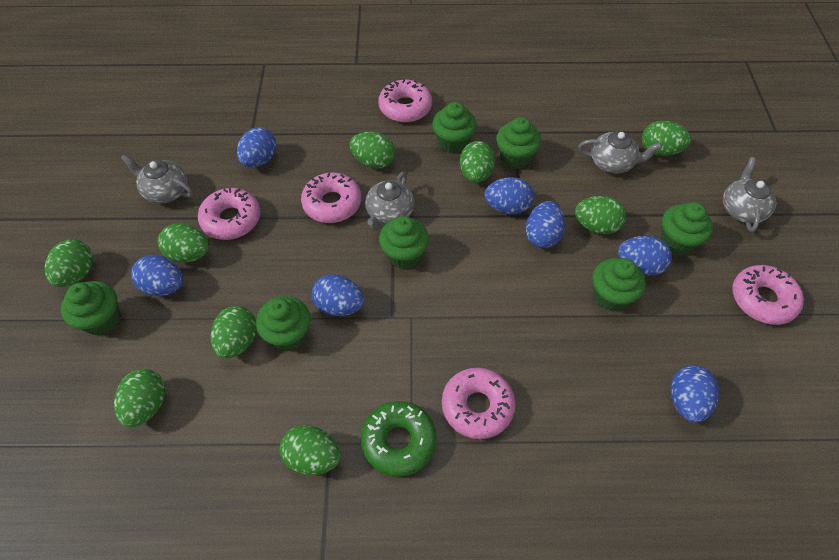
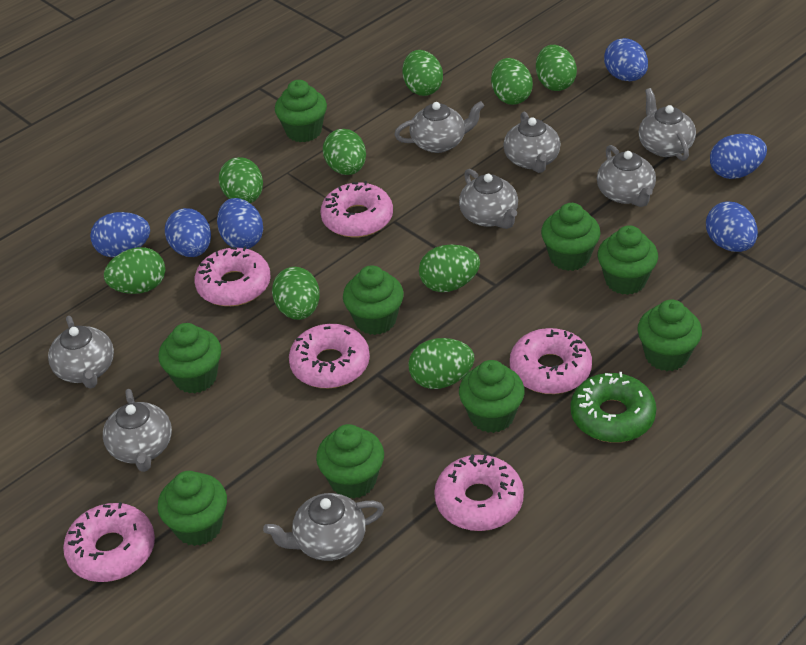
blue egg: 7 -> 6
green cupcake: 7 -> 9
grey teapot: 4 -> 8
pink donut: 5 -> 6

